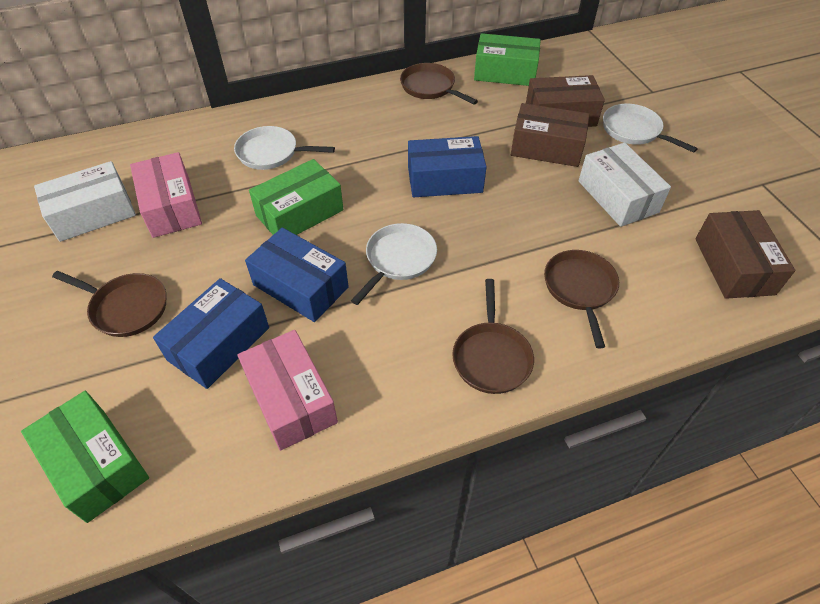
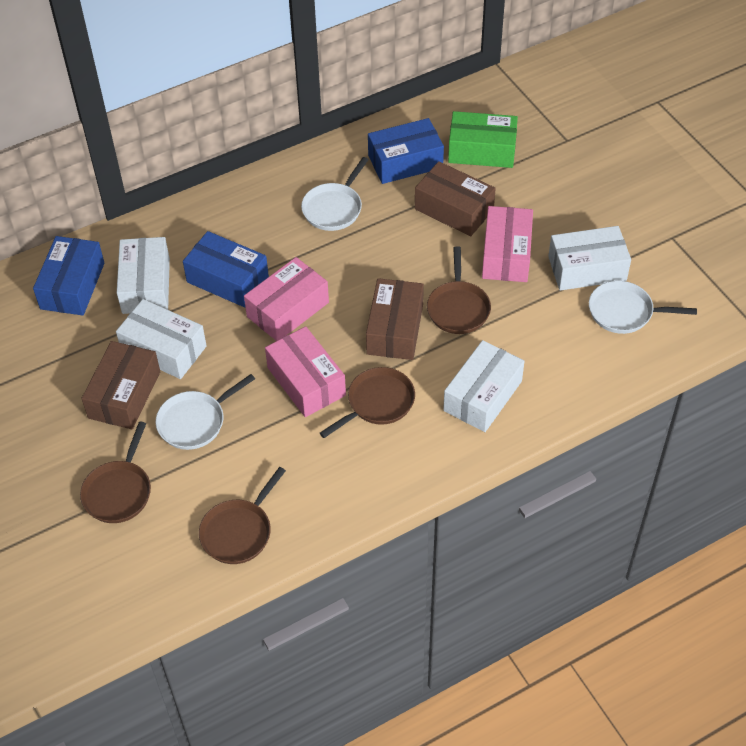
green box: 3 -> 1
pink box: 2 -> 3
white box: 2 -> 4

